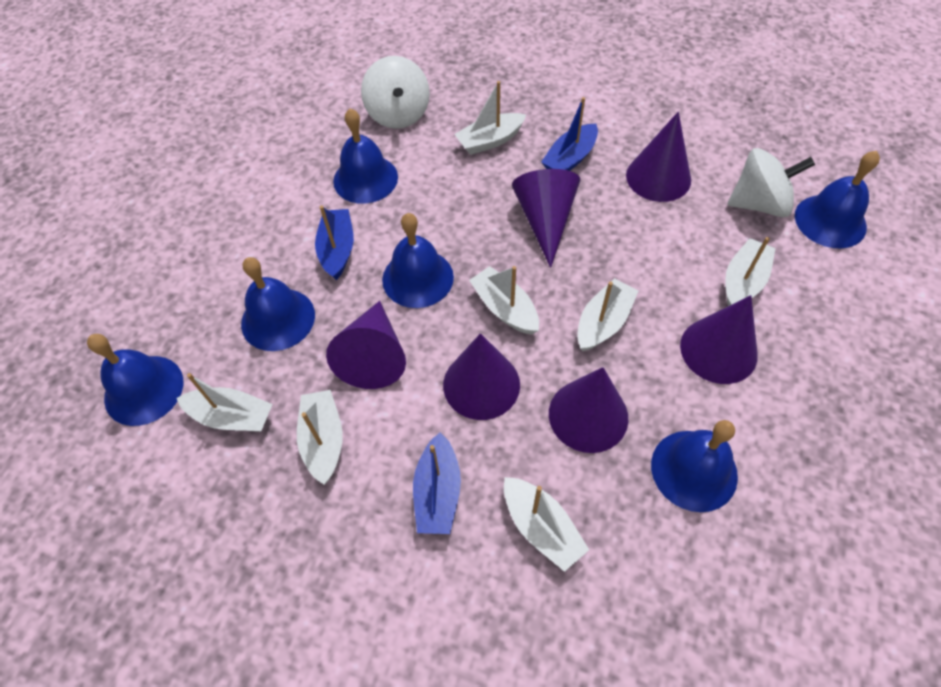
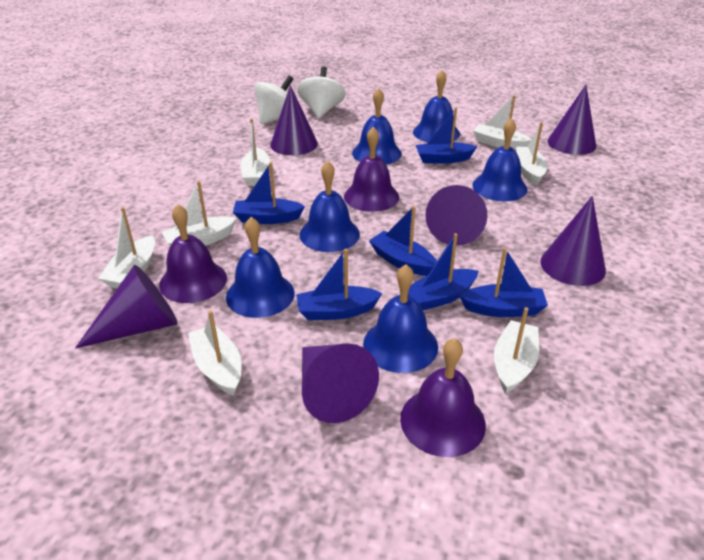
blue boat: 3 -> 6
purple bell: 0 -> 3

